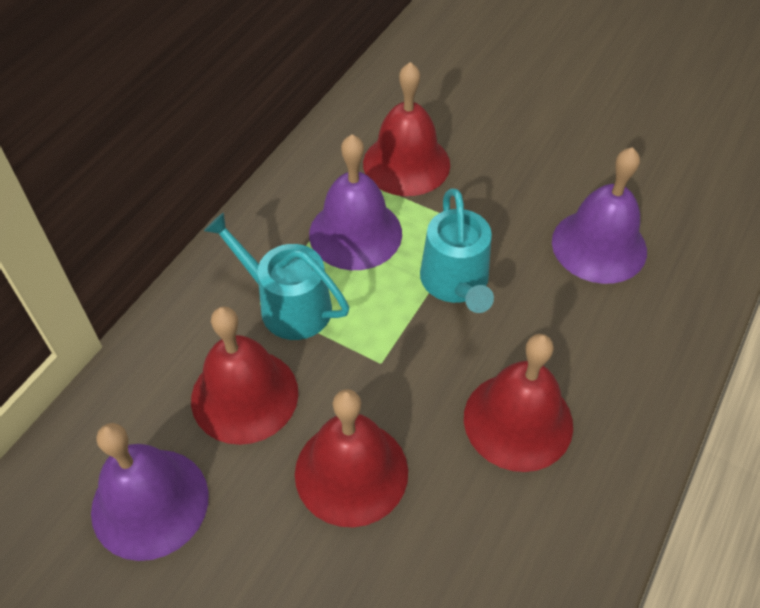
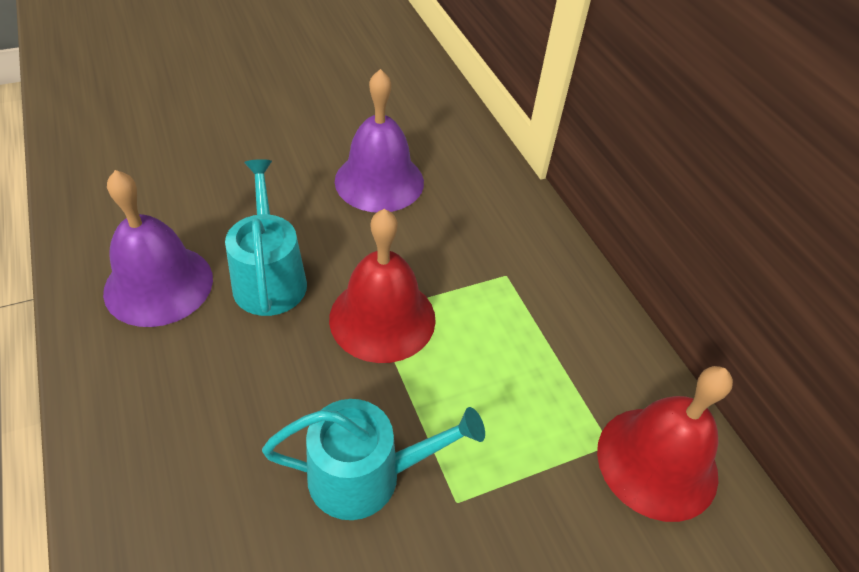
purple bell: 3 -> 2
red bell: 4 -> 2

